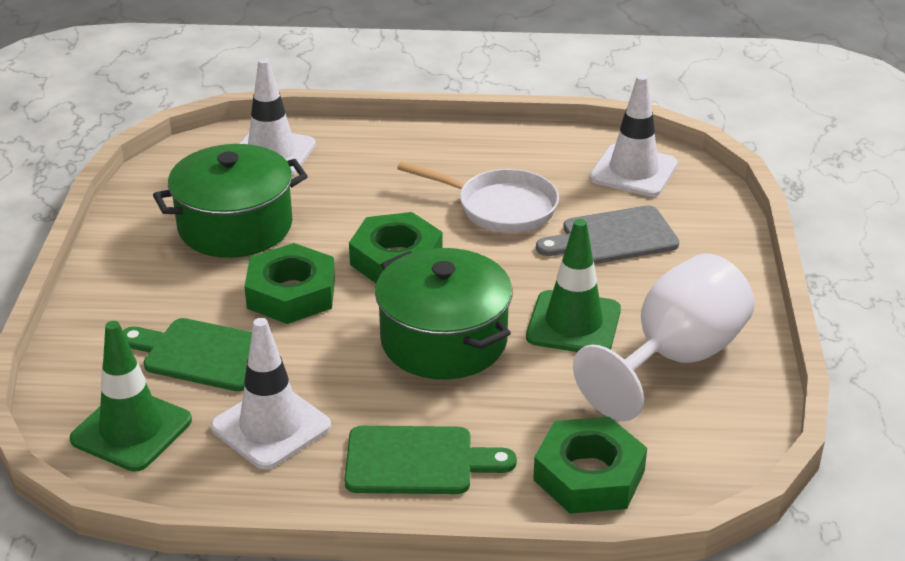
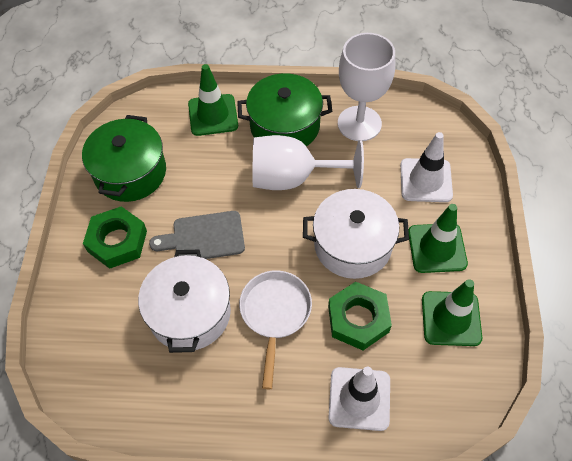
green cutting board: 2 -> 0
green nut: 3 -> 2
green traffic cone: 2 -> 3
white goblet: 1 -> 2
white pot: 0 -> 2
white traffic cone: 3 -> 2

